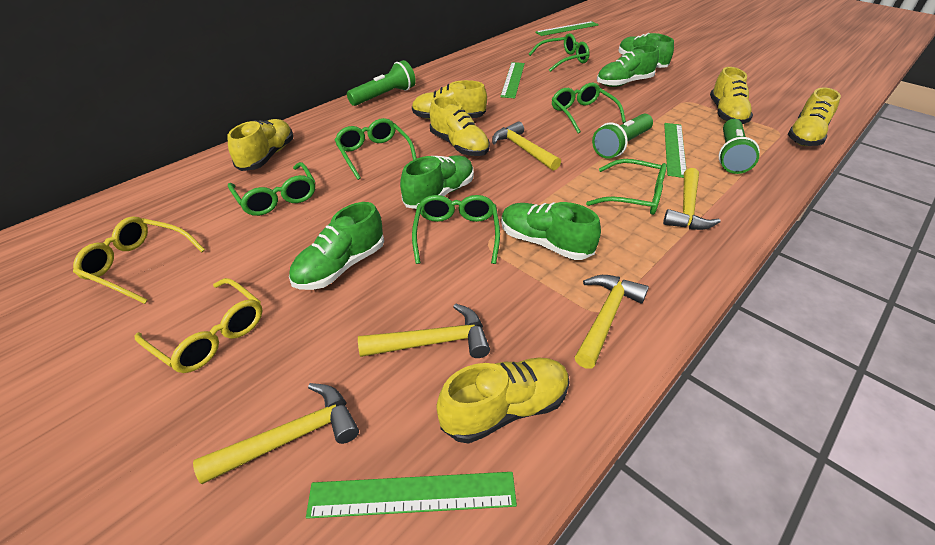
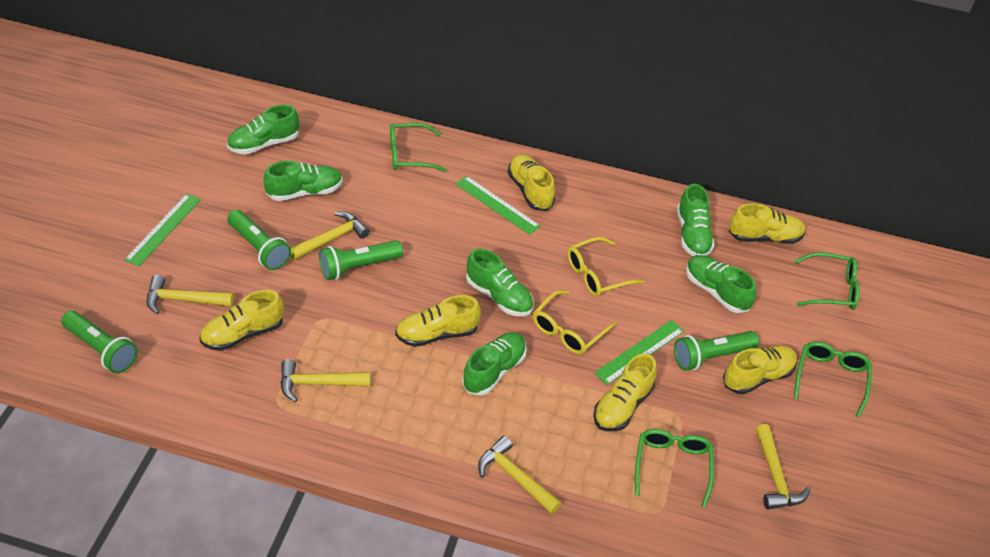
green flashlight: 3 -> 4
green glasses: 6 -> 4
green ruler: 4 -> 3
green shoe: 5 -> 6

